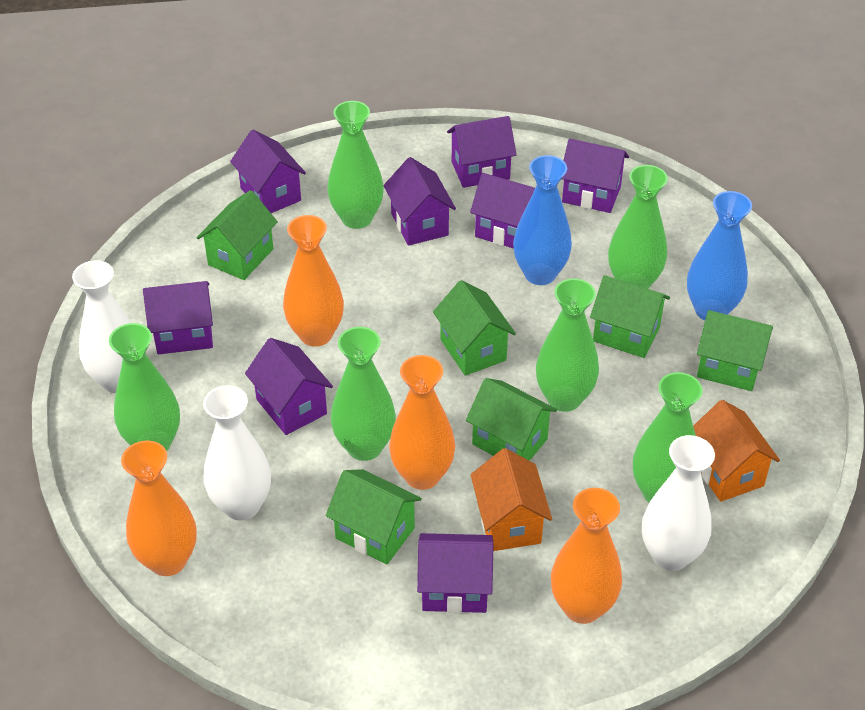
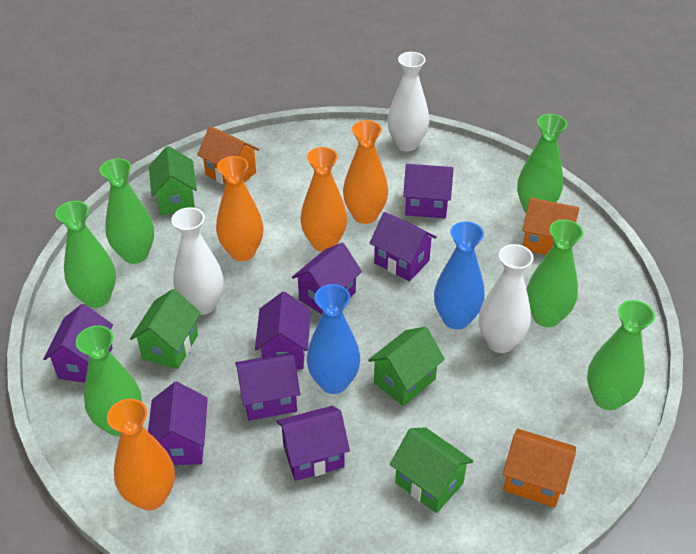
green house: 6 -> 4
orange house: 2 -> 3

